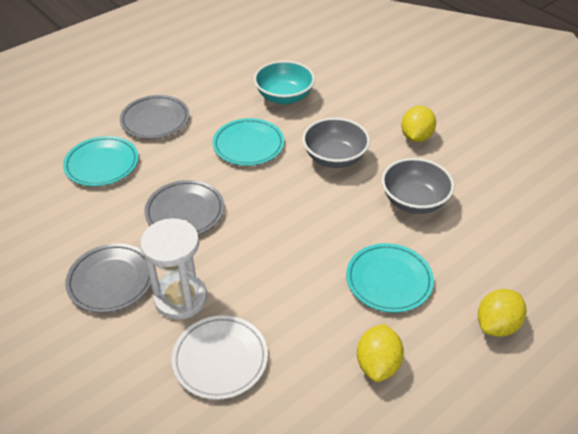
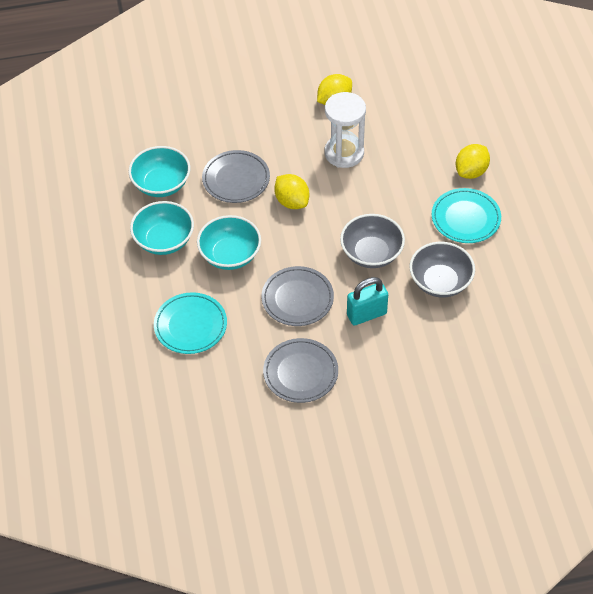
turquoise bowl: 1 -> 3
turquoise padlock: 0 -> 1
turquoise plate: 3 -> 2
white plate: 1 -> 0

